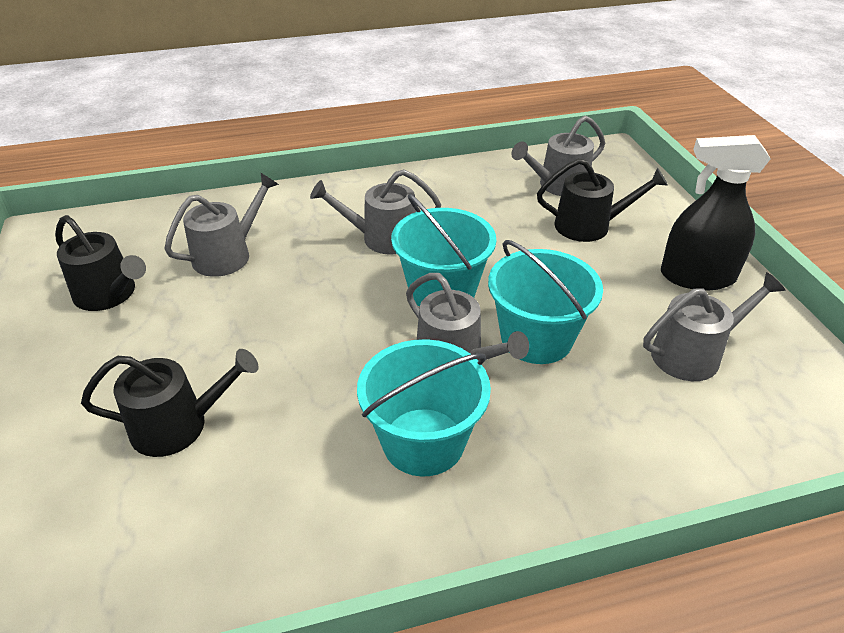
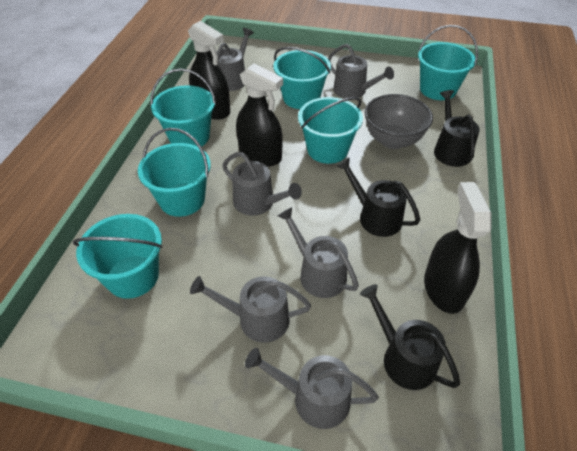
black spray bottle: 1 -> 3
grey bowl: 0 -> 1
grey watering can: 5 -> 6
turquoise bucket: 3 -> 6

